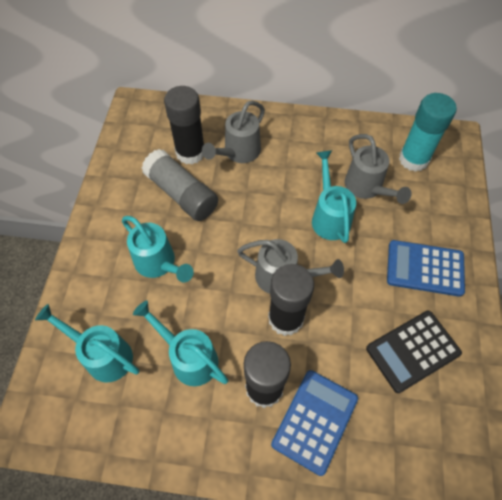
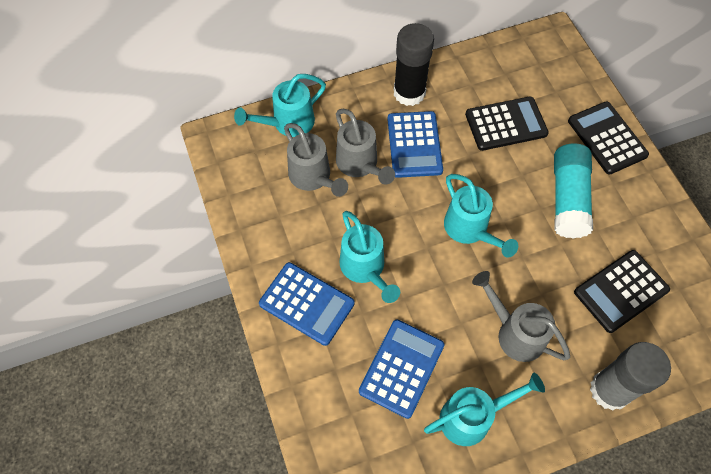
black calculator: 1 -> 3
black glue stick: 3 -> 1
blue calculator: 2 -> 3

